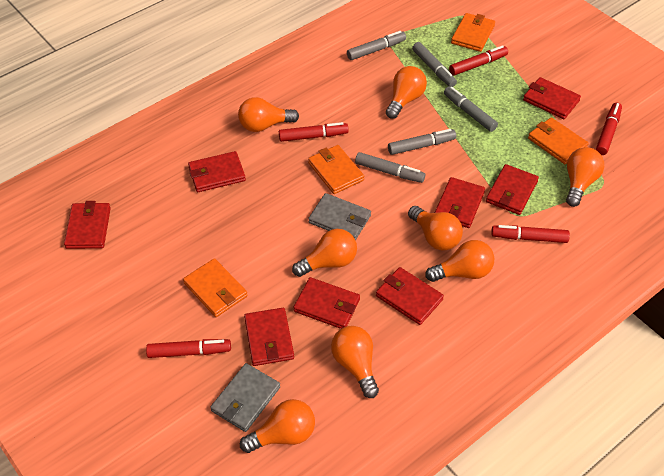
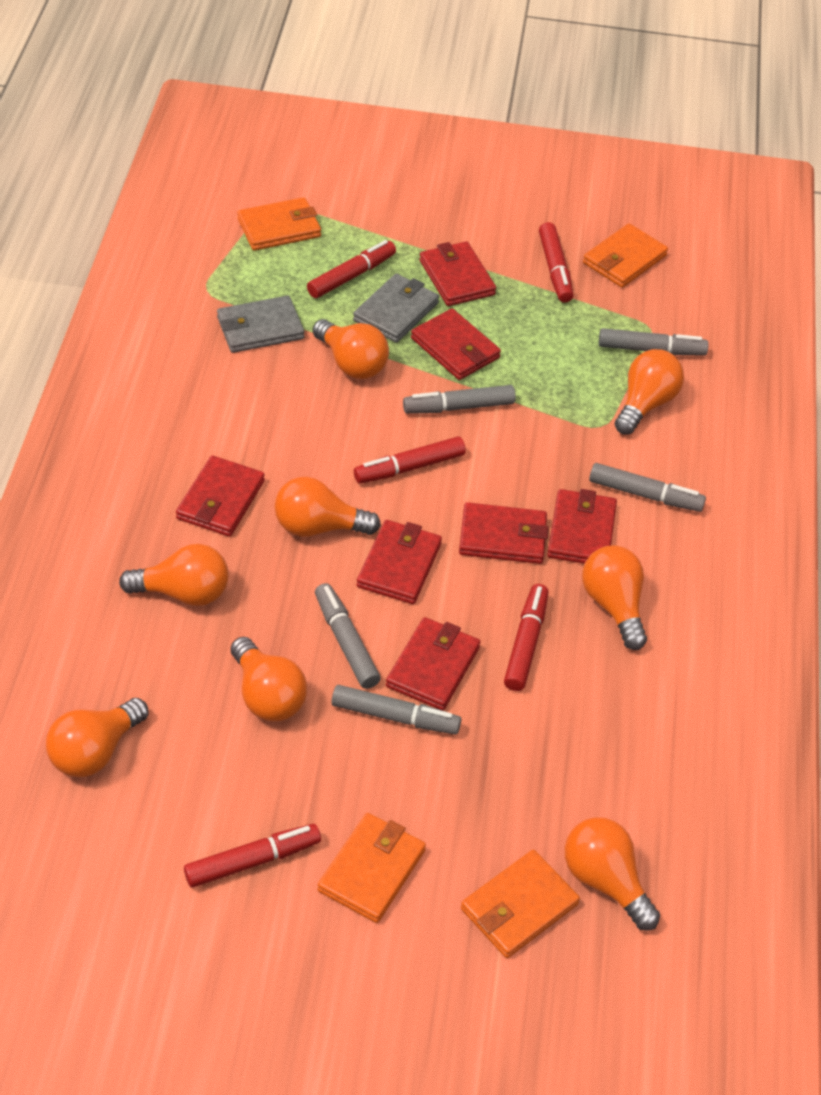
red wallet: 8 -> 7

